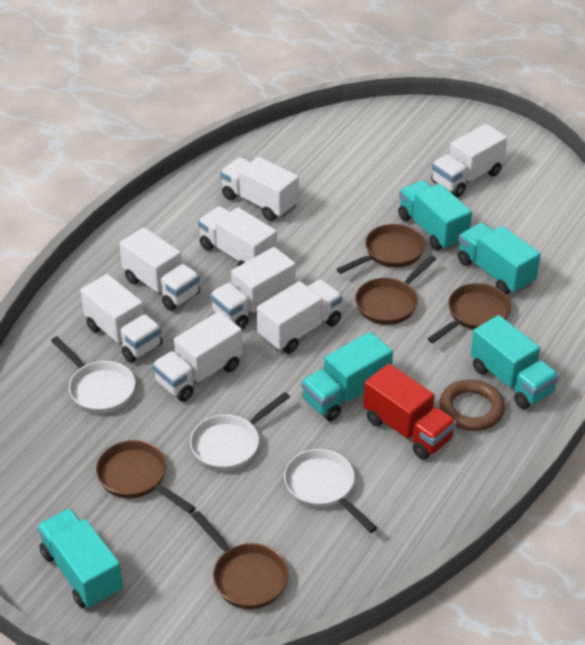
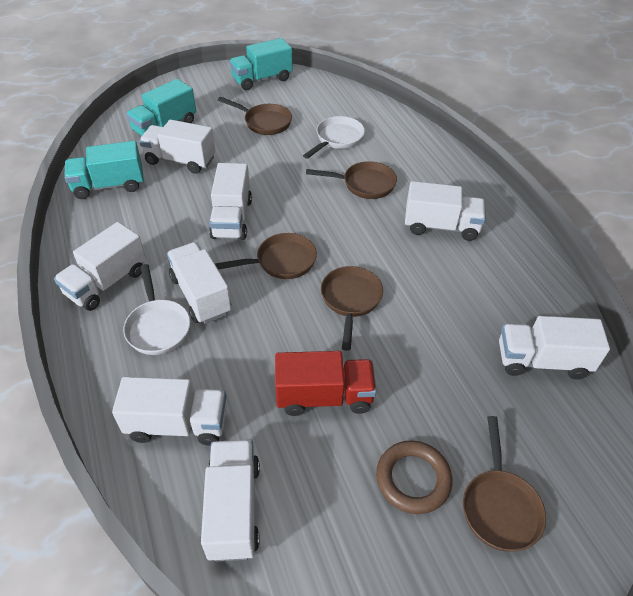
turquoise truck: 5 -> 3
white pan: 3 -> 2

